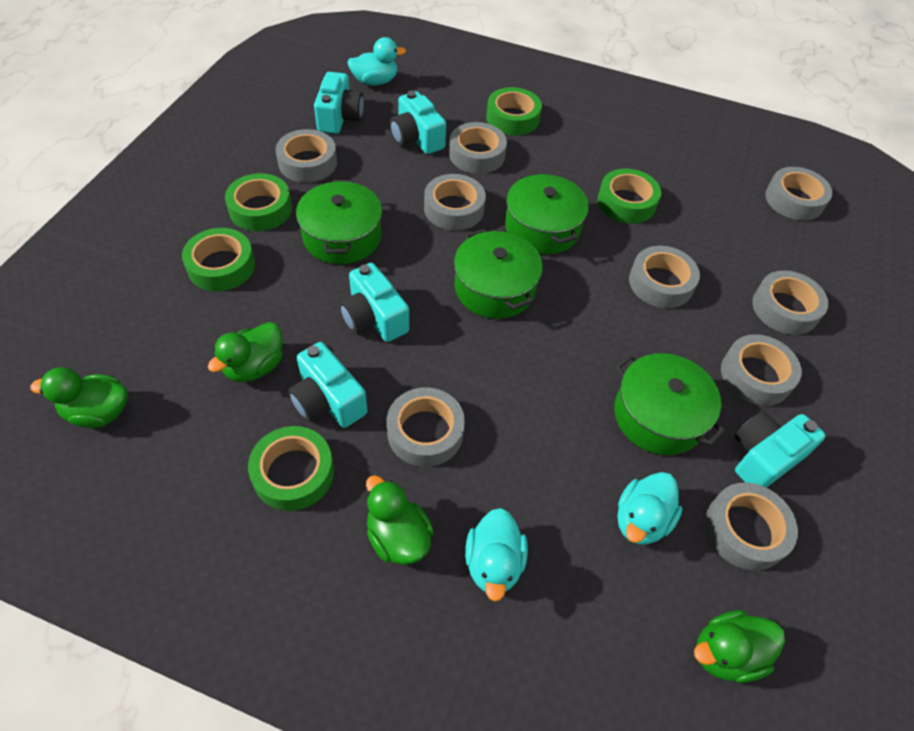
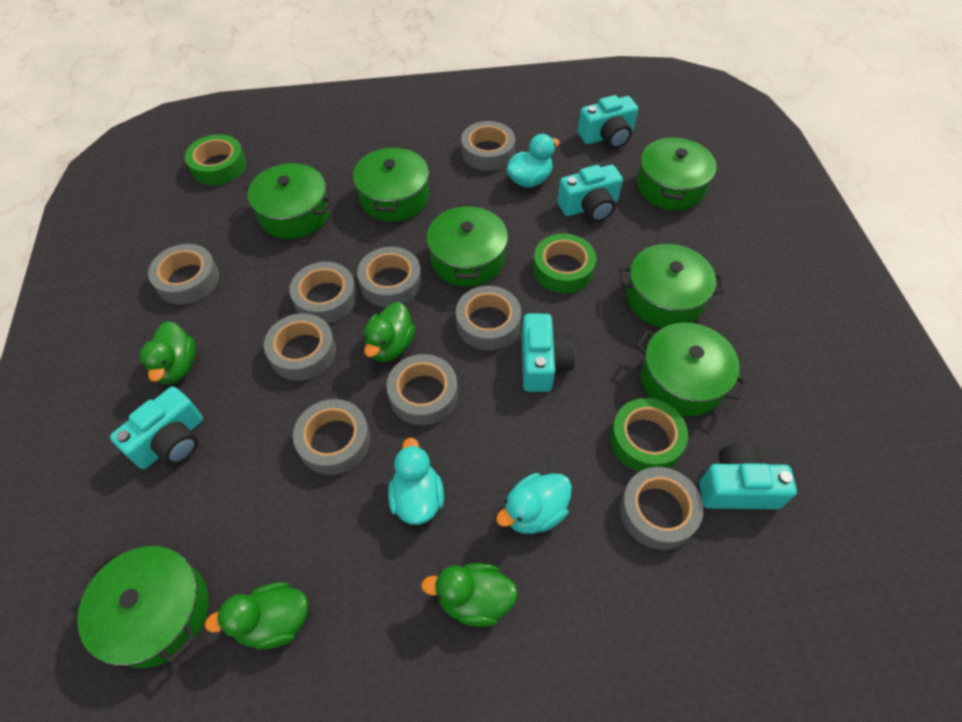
green pot: 4 -> 7
green tape: 5 -> 3

